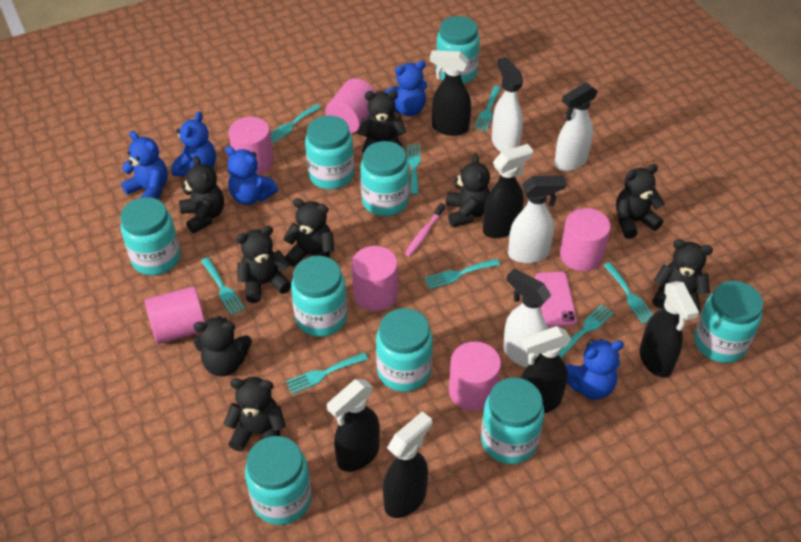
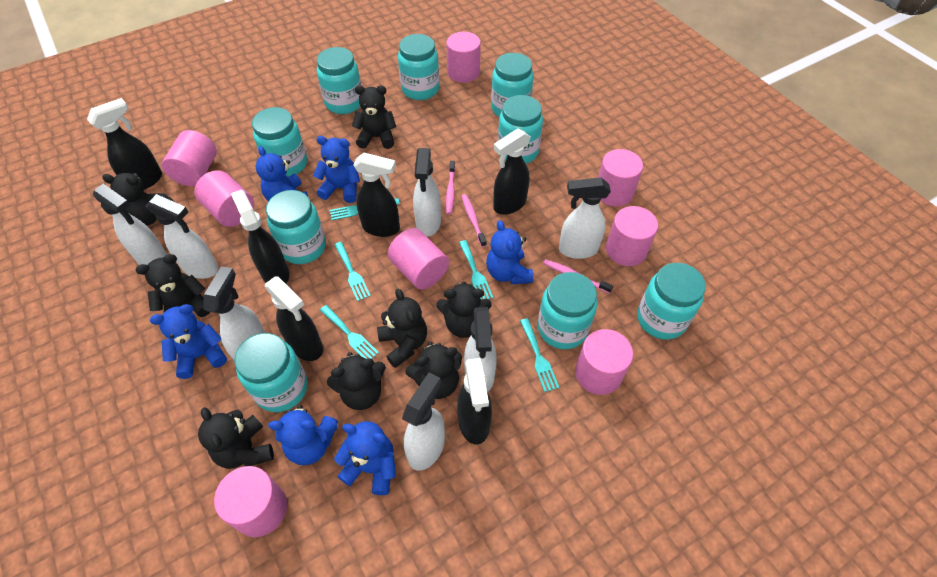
black teddy bear: 9 -> 8
blue teddy bear: 5 -> 6
pink cylinder: 6 -> 8
pink phone: 1 -> 0
pink toothbrush: 1 -> 3
turquoise fork: 8 -> 5
white spray bottle: 4 -> 7

